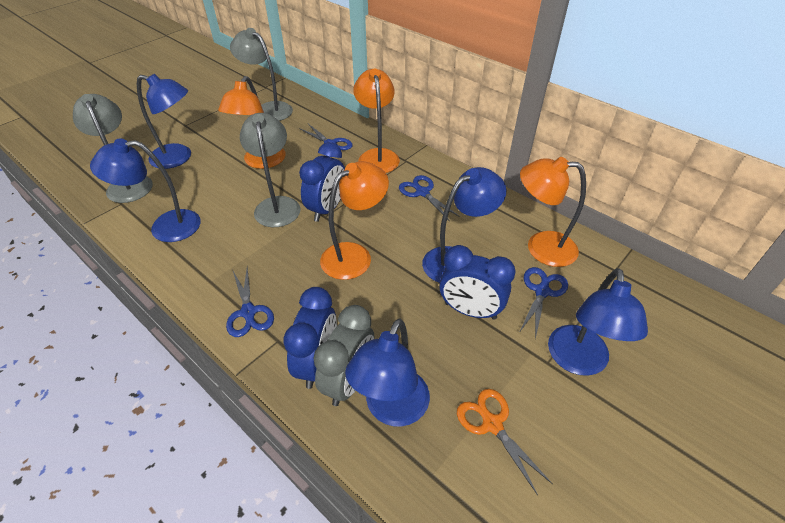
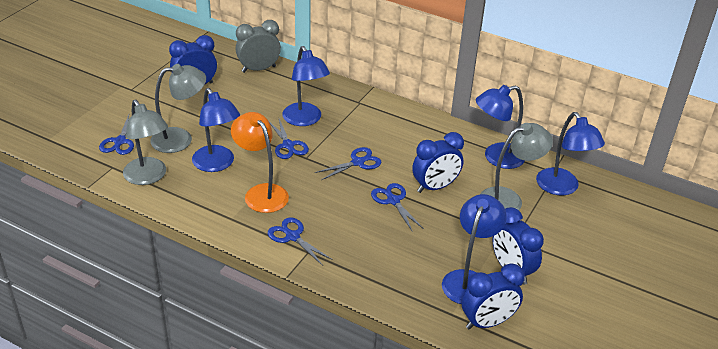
blue clock: 3 -> 4
blue scissors: 4 -> 5
orange lamp: 4 -> 1
orange scissors: 1 -> 0

